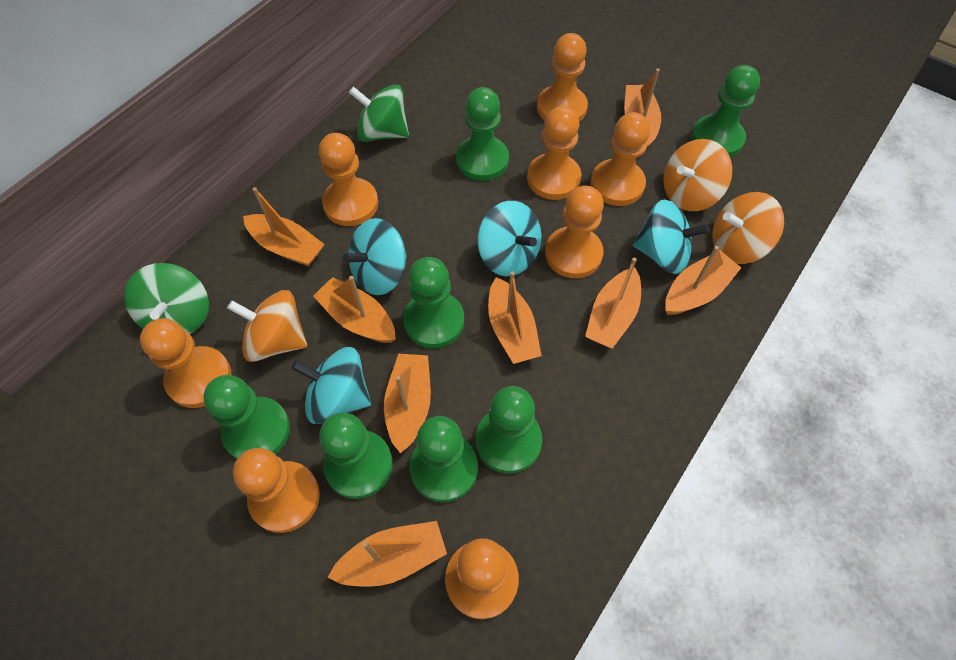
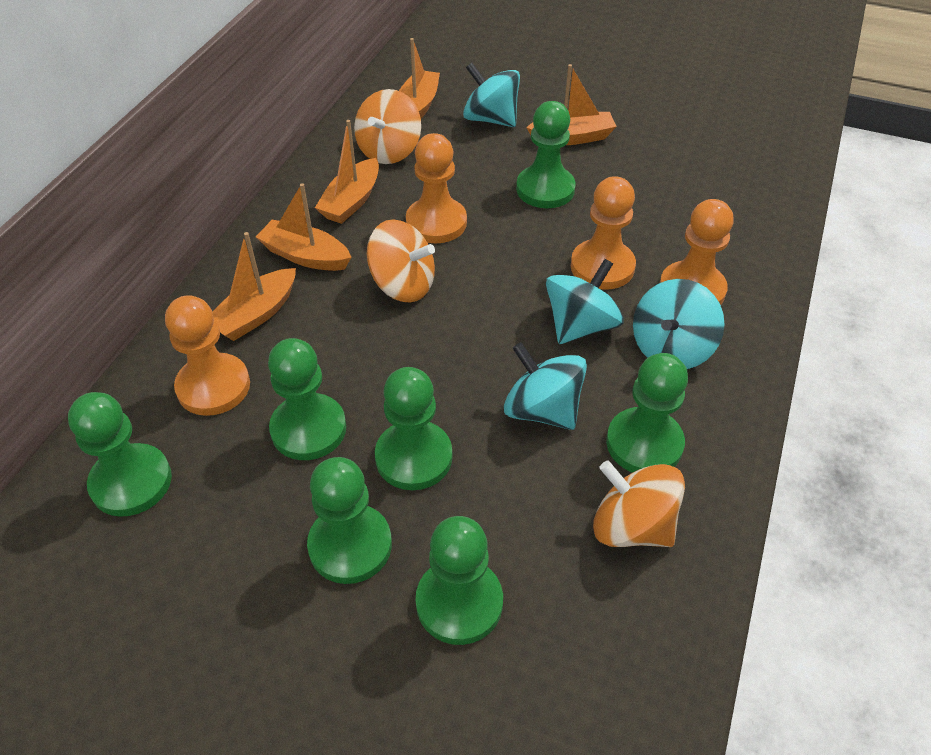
green spinning top: 2 -> 0
orange boat: 8 -> 5
orange pawn: 8 -> 4

